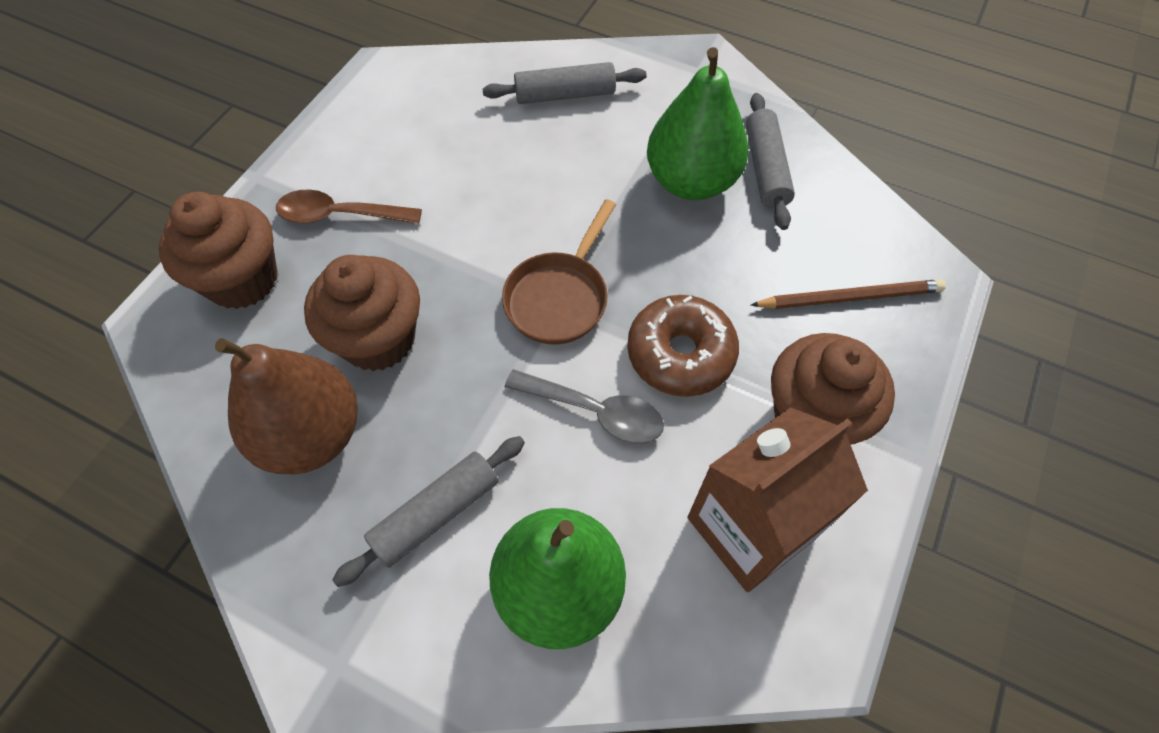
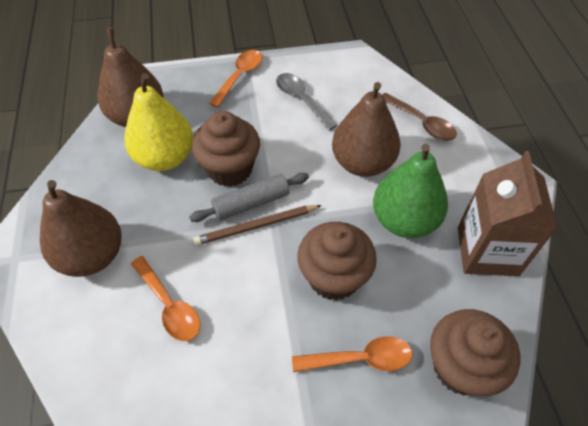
brown donut: 1 -> 0
brown pan: 1 -> 0
brown pear: 1 -> 3
green pear: 2 -> 1
grey rolling pin: 3 -> 1
orange spoon: 0 -> 3
yellow pear: 0 -> 1

